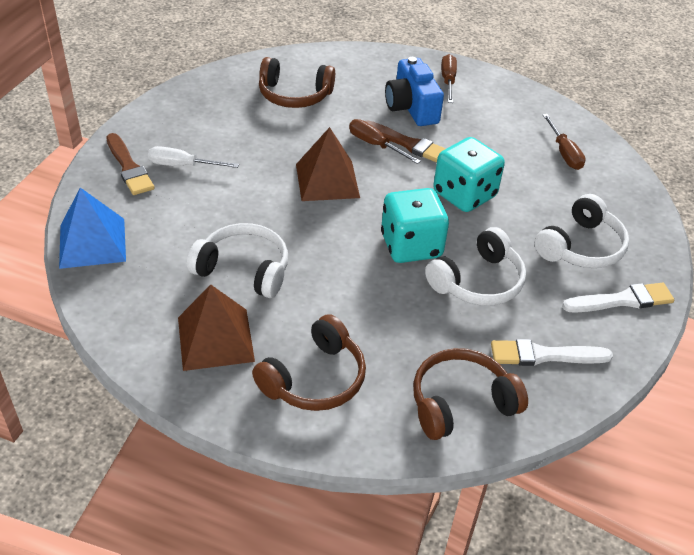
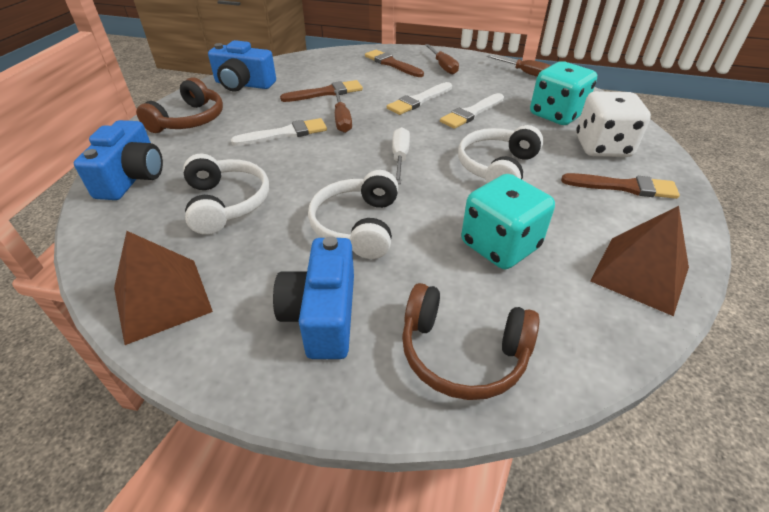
blue camera: 1 -> 3
blue pyramid: 1 -> 0
brown brush: 2 -> 3
brown headphones: 3 -> 2
white brush: 2 -> 3
white dice: 0 -> 1

